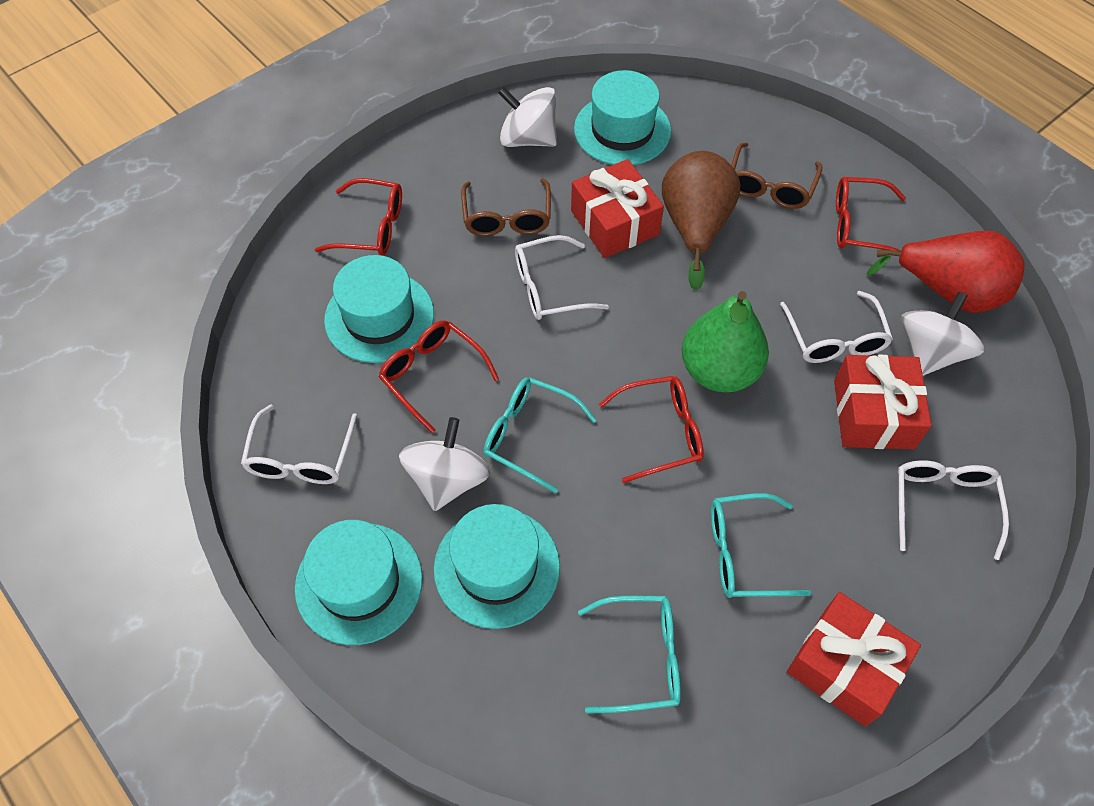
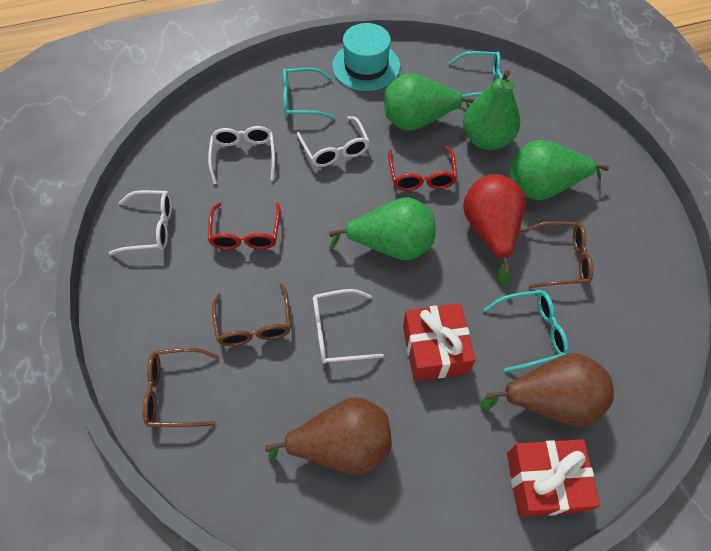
brown glasses: 2 -> 3
brown pear: 1 -> 2
green pear: 1 -> 4
red gift: 3 -> 2
red glasses: 4 -> 2
turquoise hat: 4 -> 1
white spinning top: 3 -> 0

